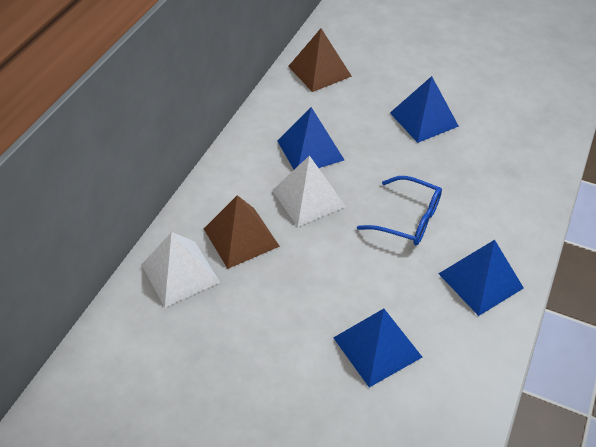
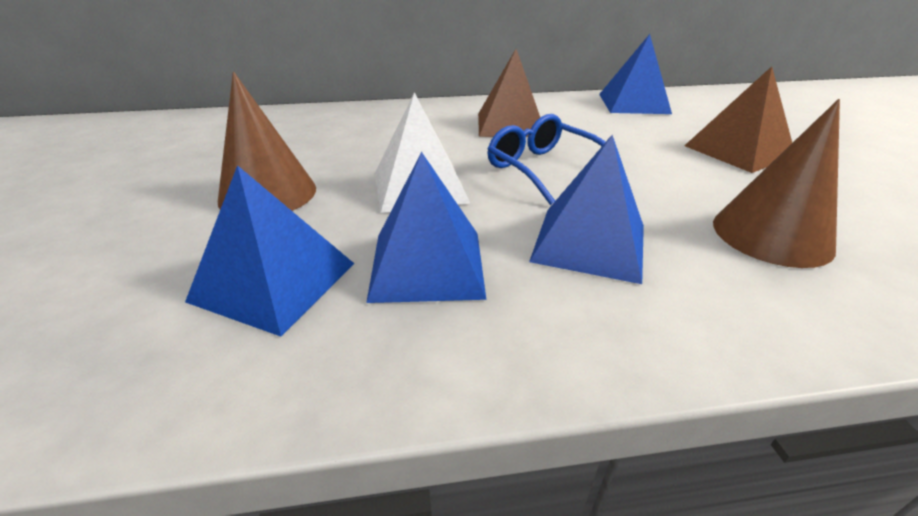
brown cone: 0 -> 2
white pyramid: 2 -> 1

